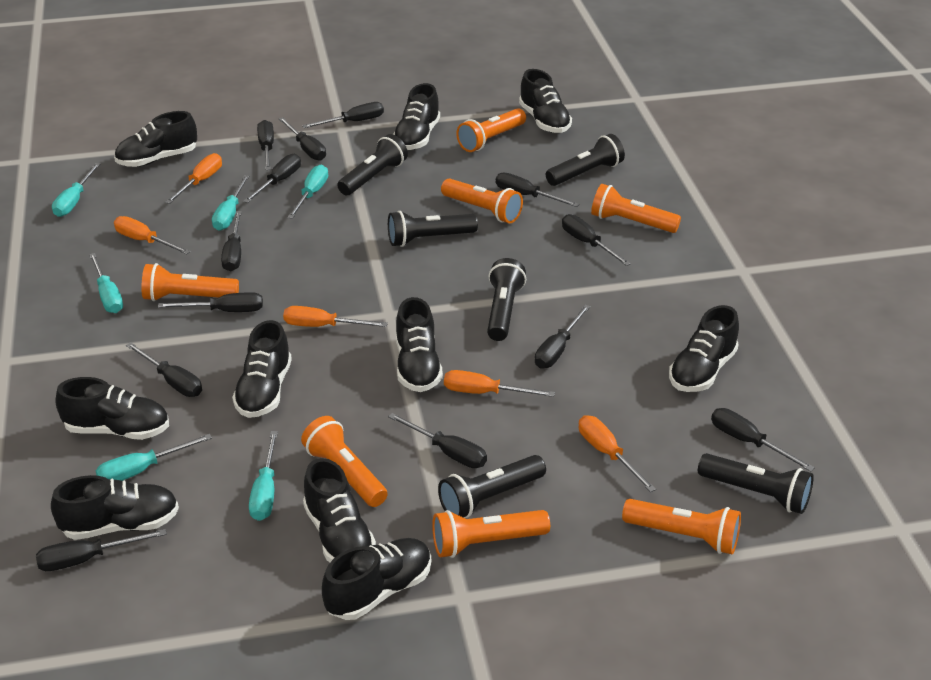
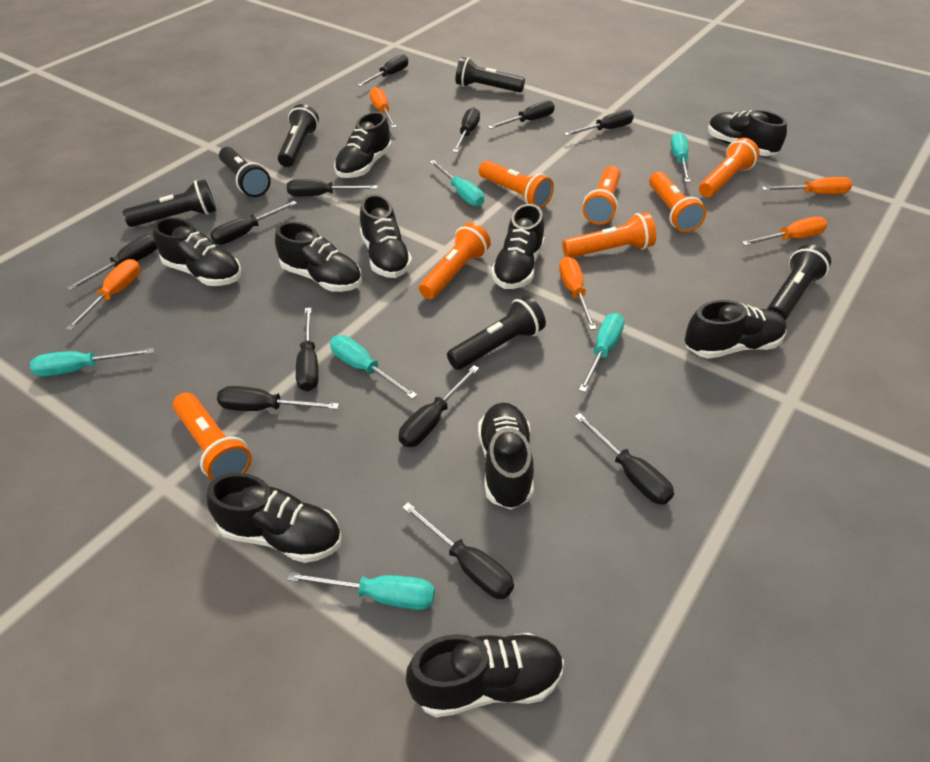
black screwdriver: 13 -> 12

